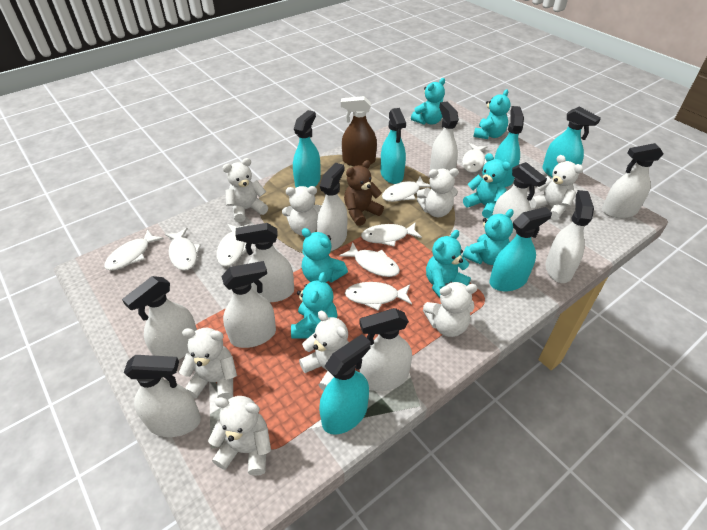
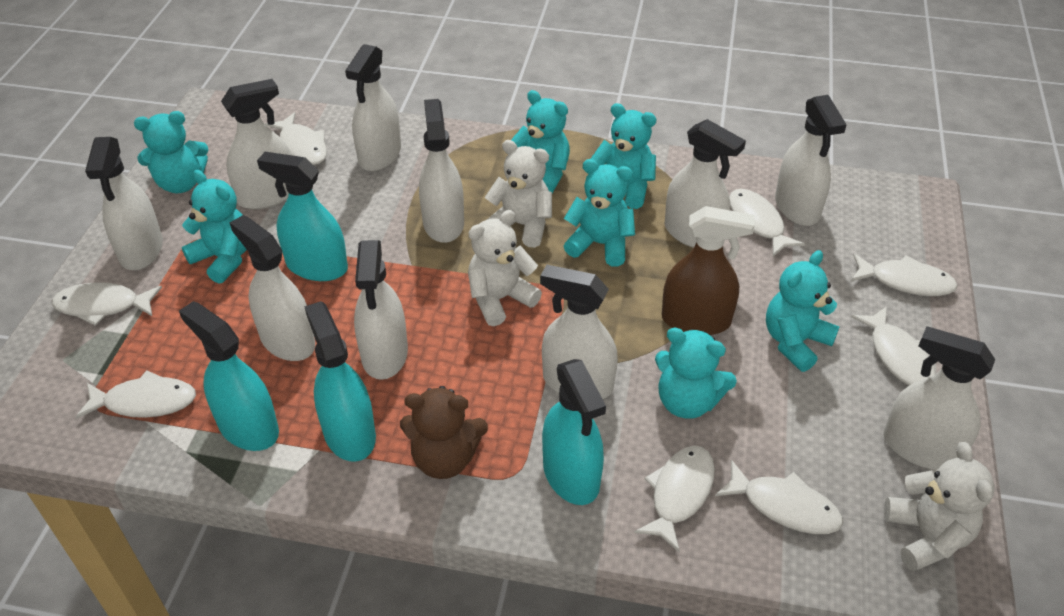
turquoise spray bottle: 6 -> 4
white teddy bear: 8 -> 3

